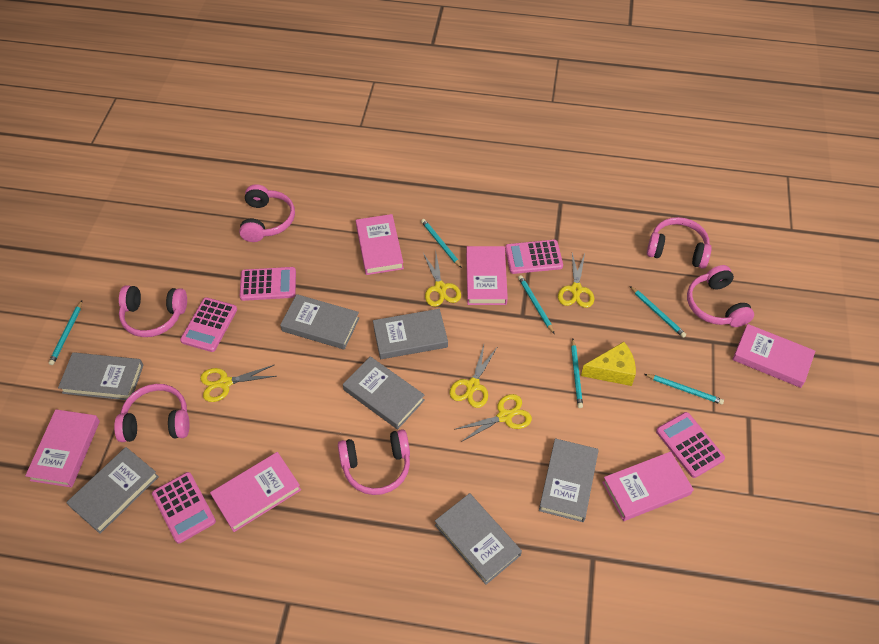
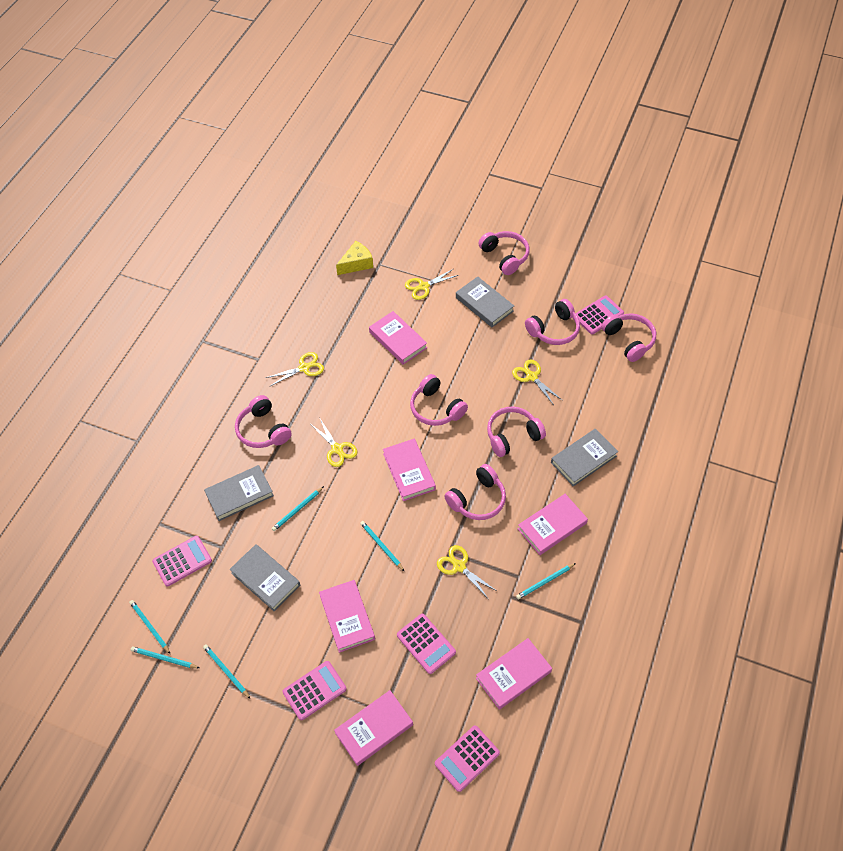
grey book: 7 -> 4
pink headphones: 6 -> 7

